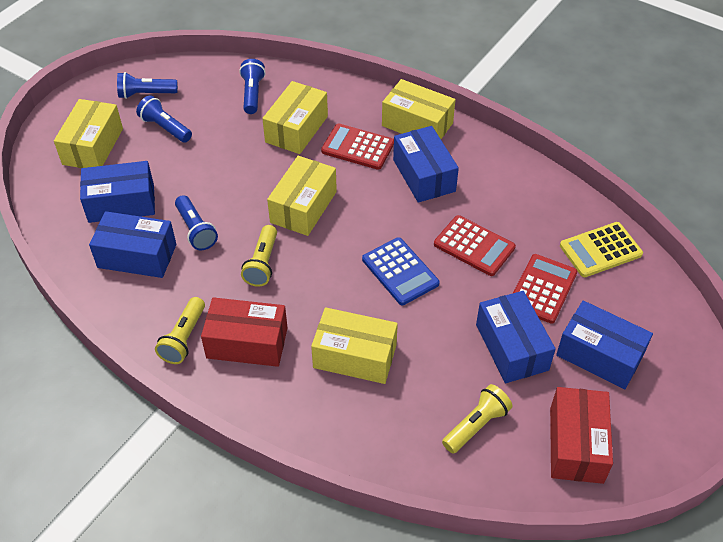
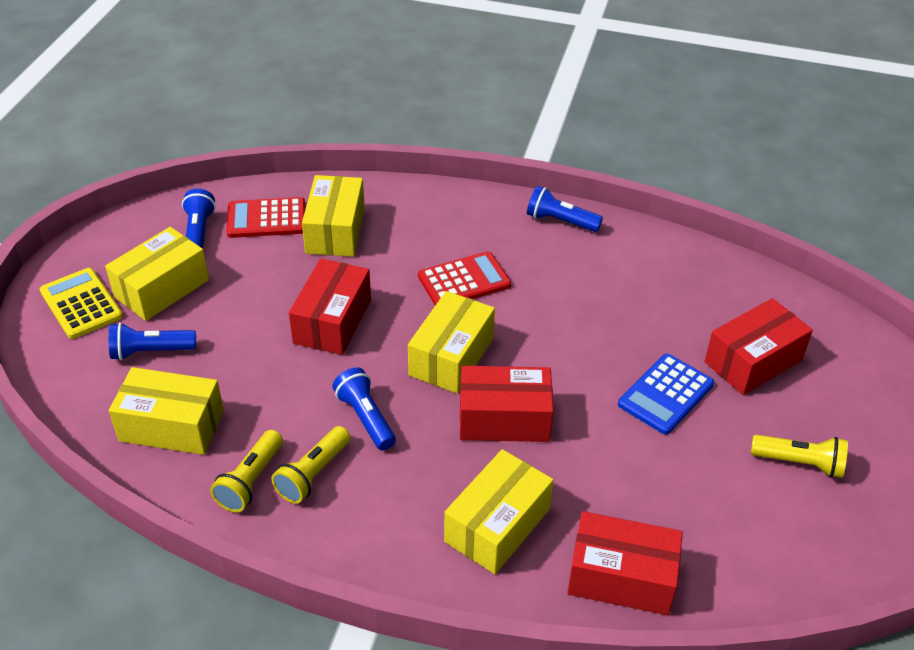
blue box: 5 -> 0
red box: 2 -> 4
red calculator: 3 -> 2

